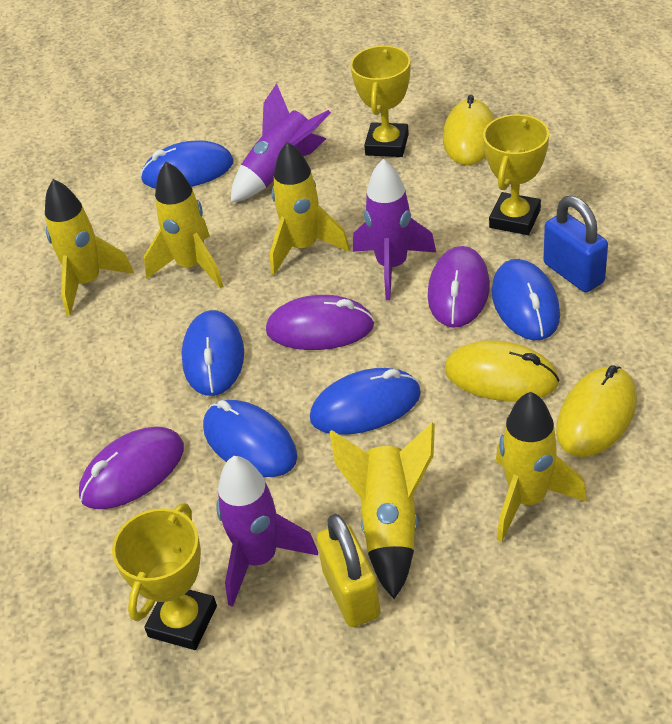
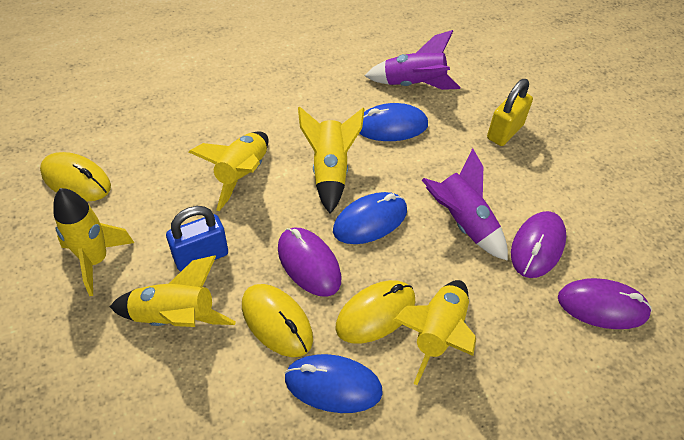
blue mouse: 5 -> 3
purple rocket: 3 -> 2
yellow trophy: 3 -> 0

